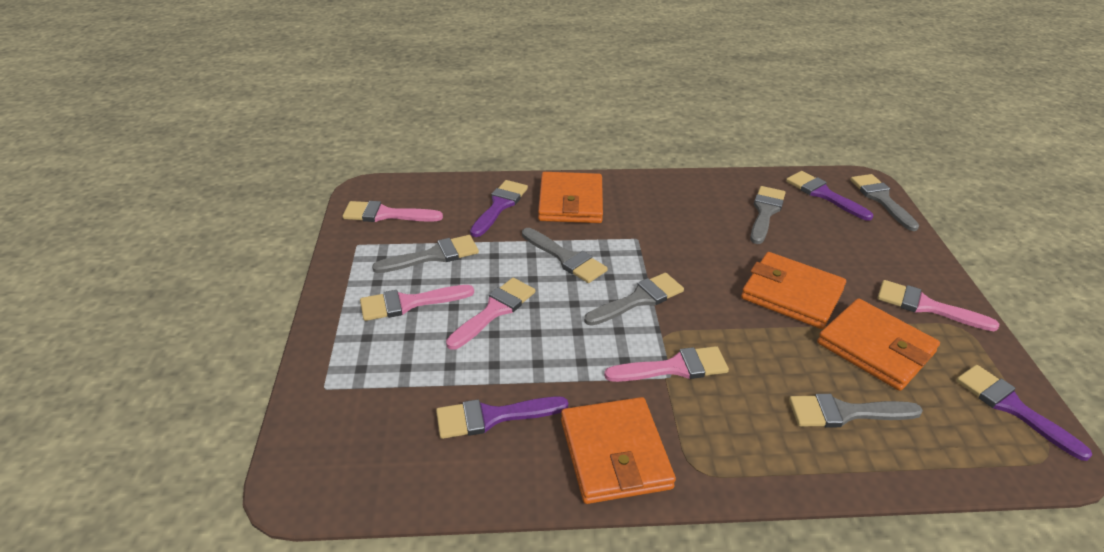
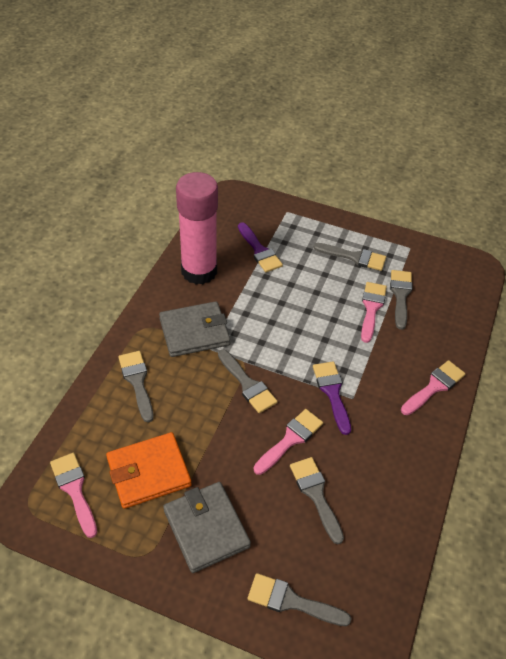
grey wallet: 0 -> 2
orange wallet: 4 -> 1
pink brush: 5 -> 4
pink glue stick: 0 -> 1
purple brush: 4 -> 2

